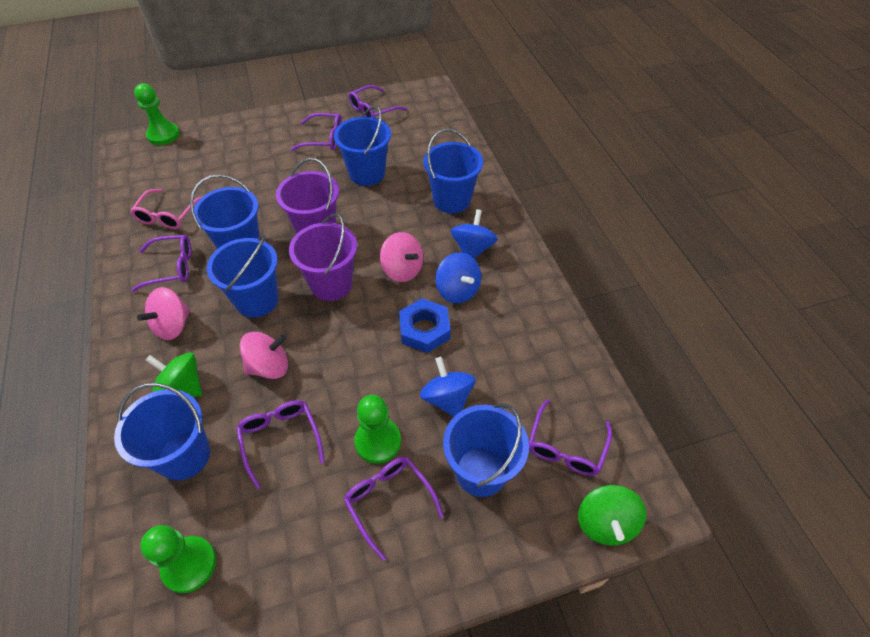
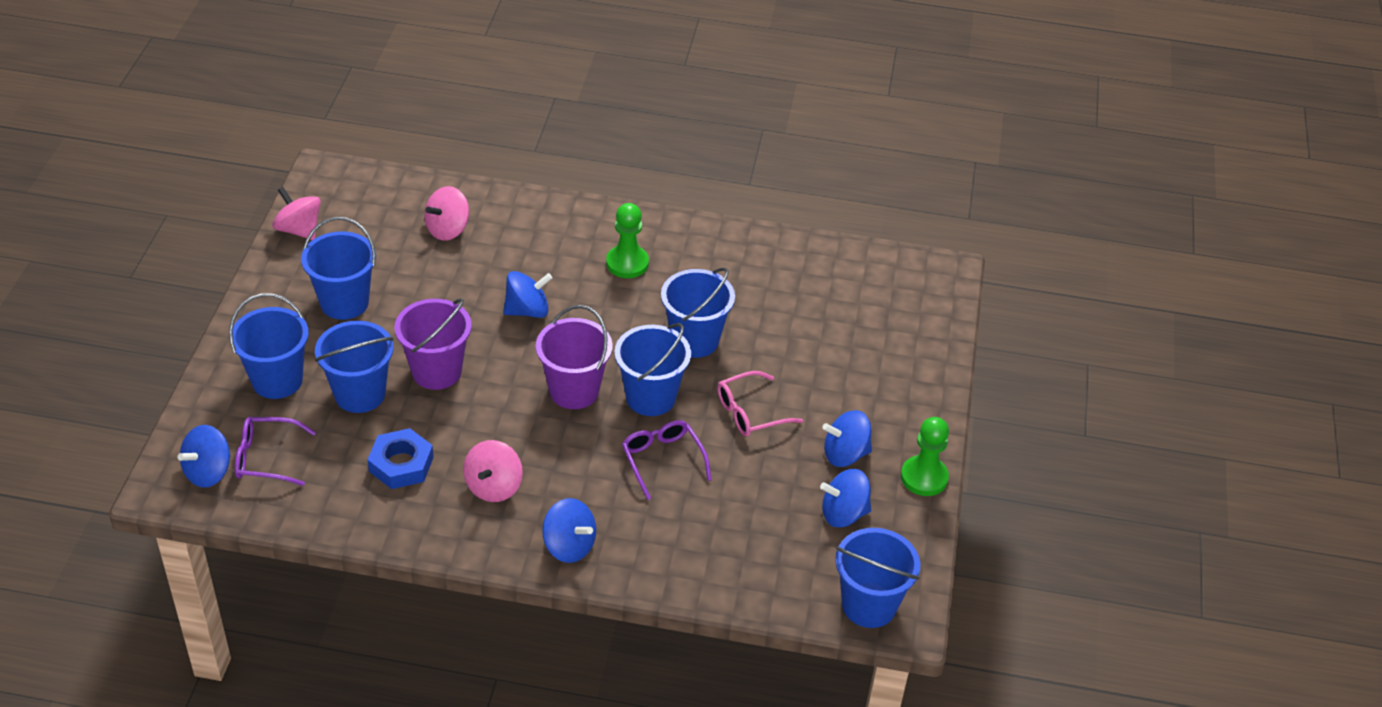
blue spinning top: 3 -> 5
green pawn: 3 -> 2
green spinning top: 2 -> 0
purple glasses: 6 -> 2

